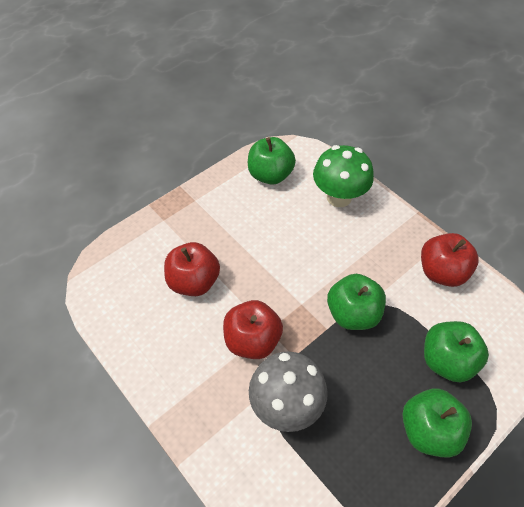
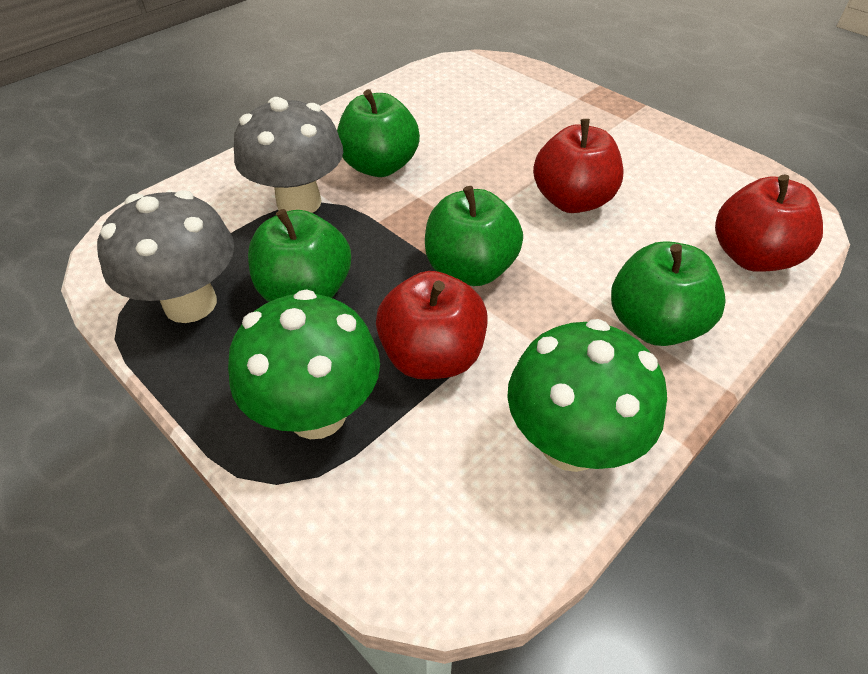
green mushroom: 1 -> 2
grey mushroom: 1 -> 2

